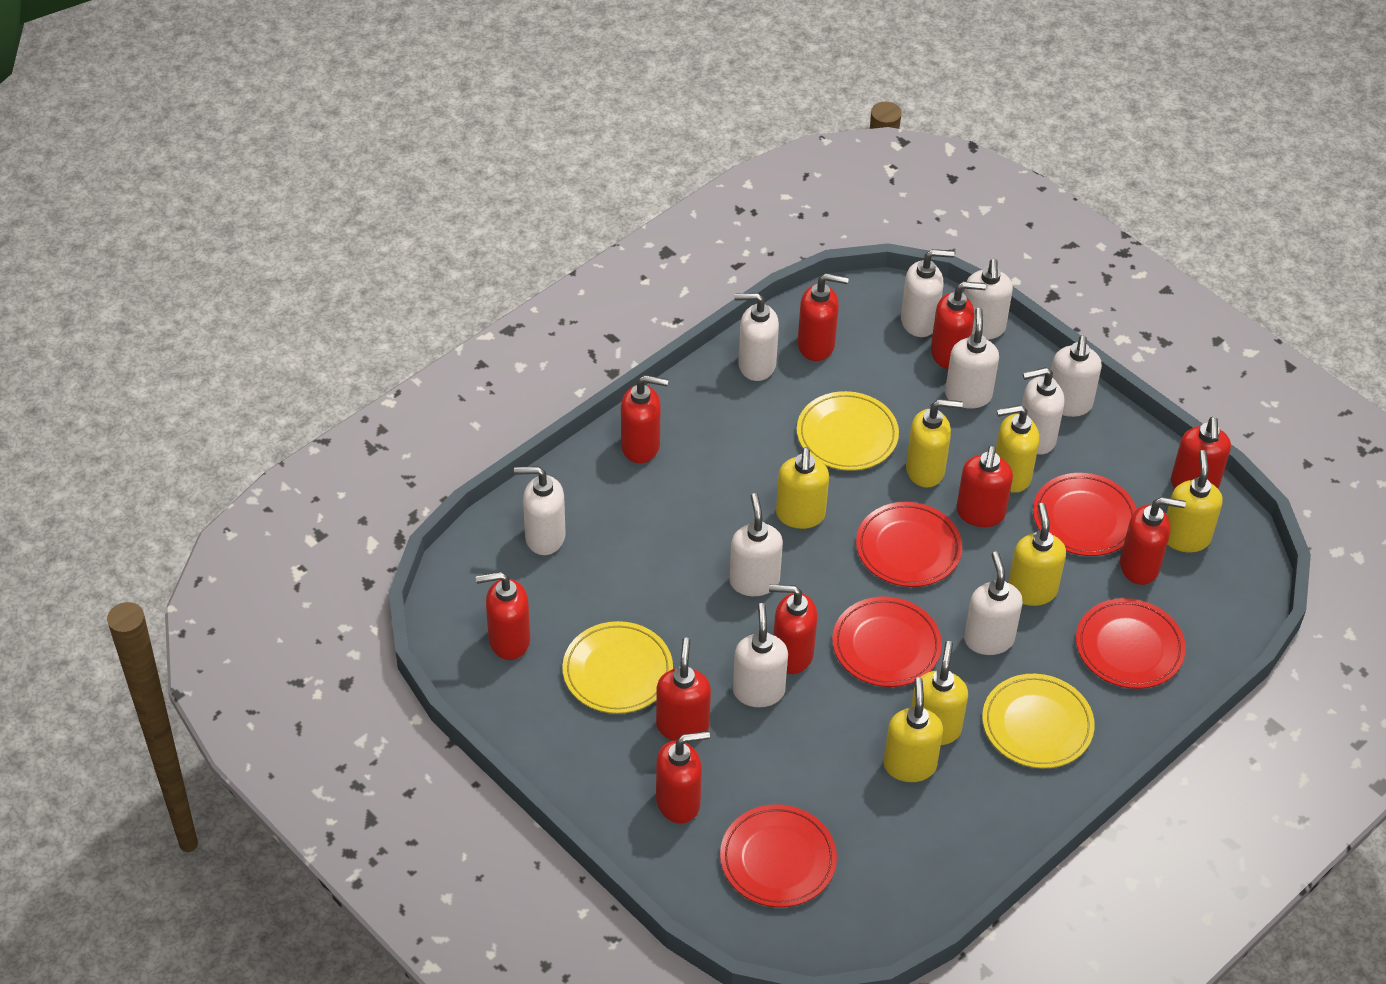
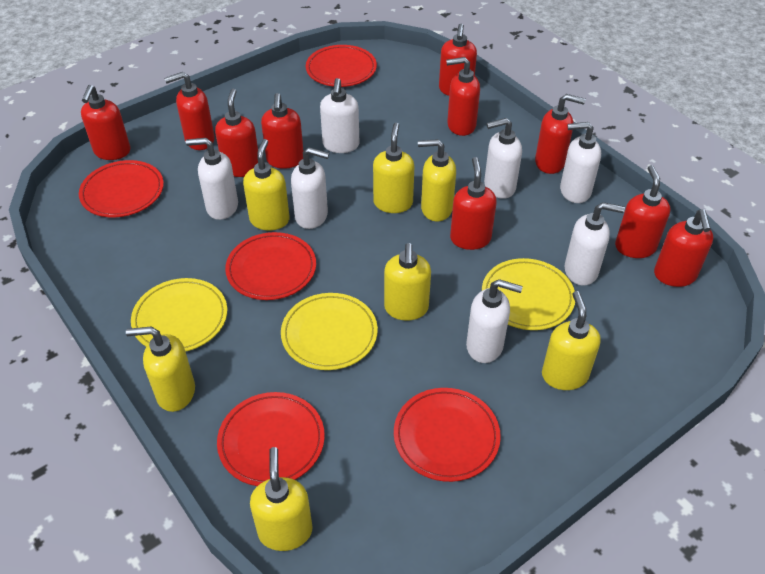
white soap dispenser: 10 -> 7

